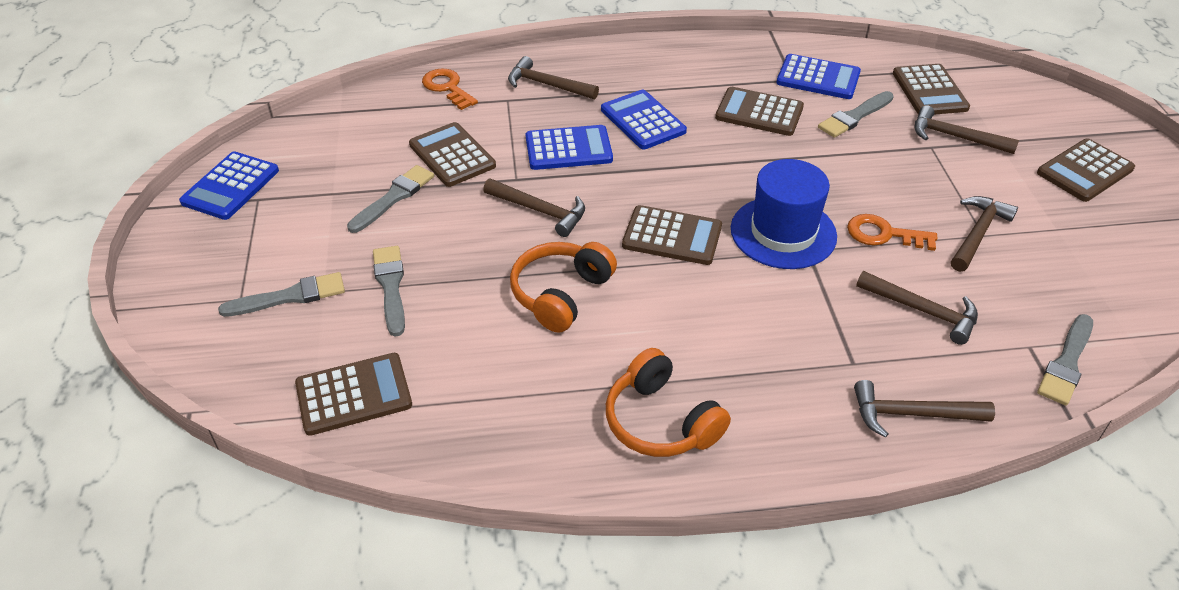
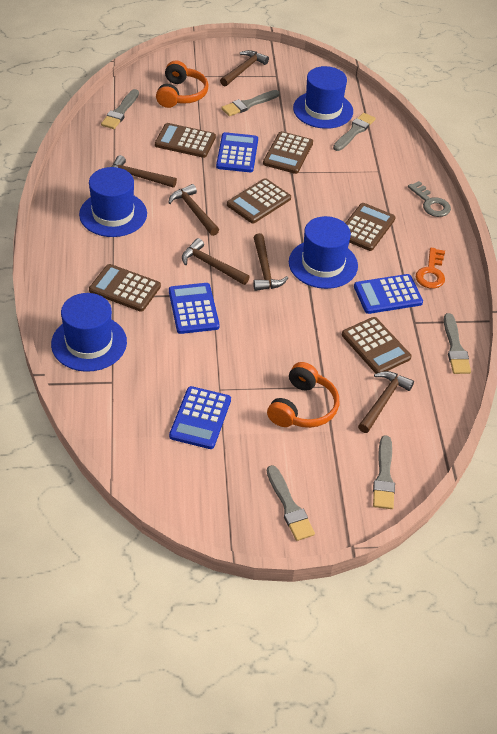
blue hat: 1 -> 4
grey brush: 5 -> 6
grey key: 0 -> 1
orange key: 2 -> 1

